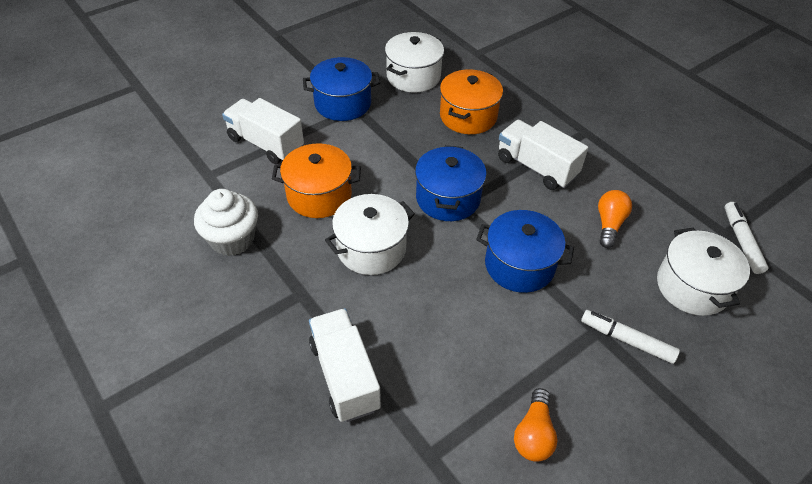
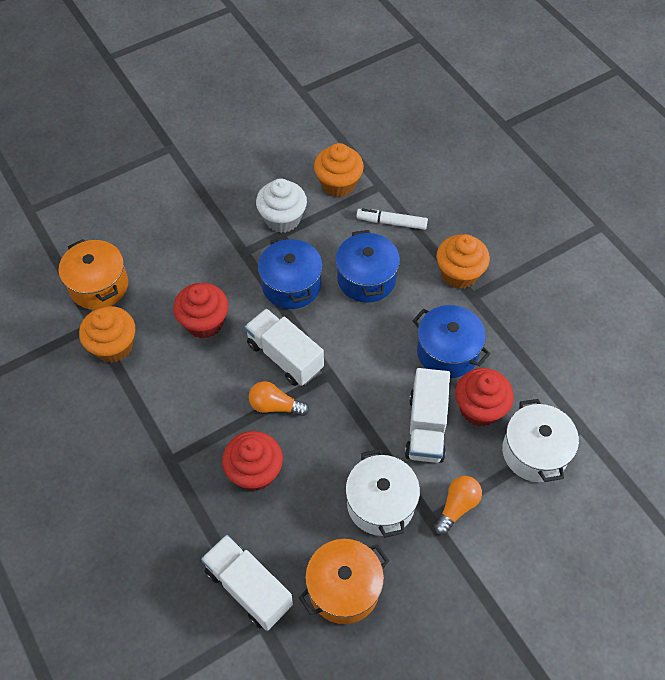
orange cupcake: 0 -> 3
red cupcake: 0 -> 3
white marker: 2 -> 1
white pot: 3 -> 2

